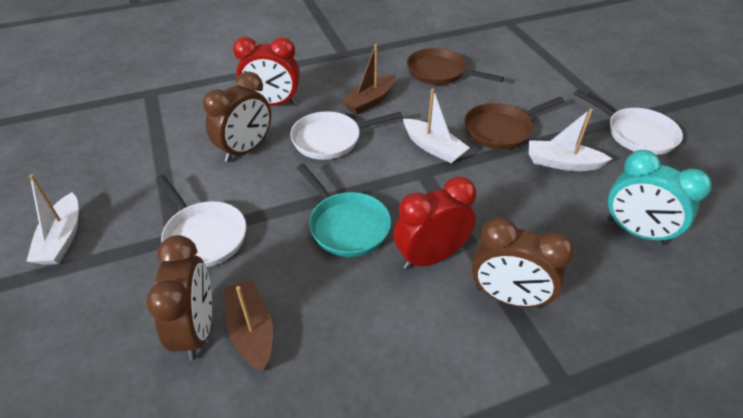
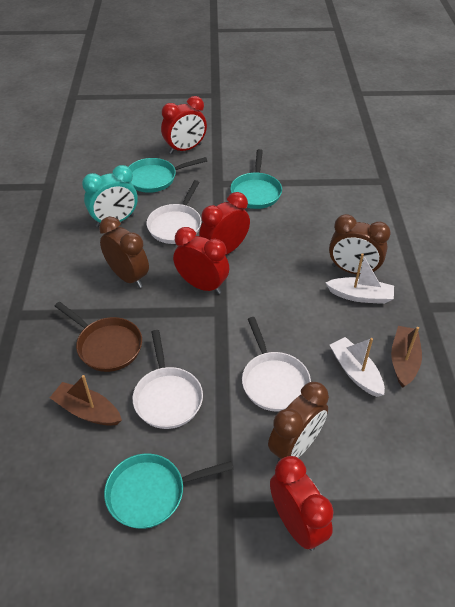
brown pan: 2 -> 1
red clock: 2 -> 4
turquoise pan: 1 -> 3
white boat: 3 -> 2

